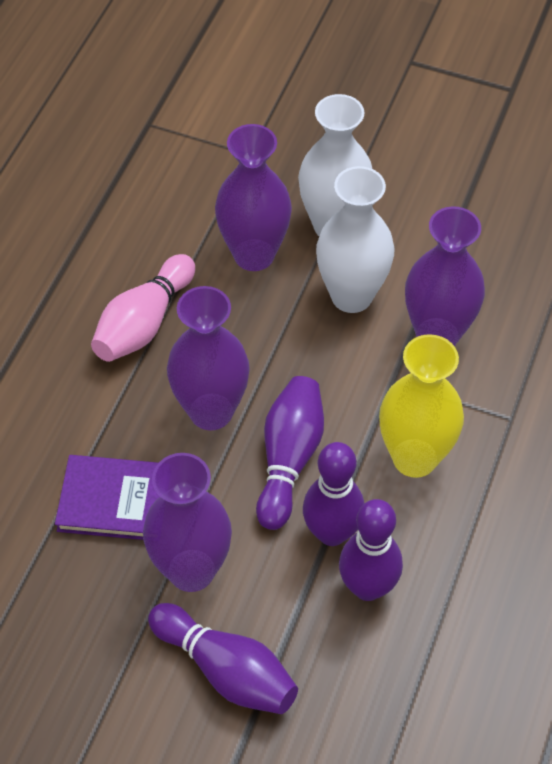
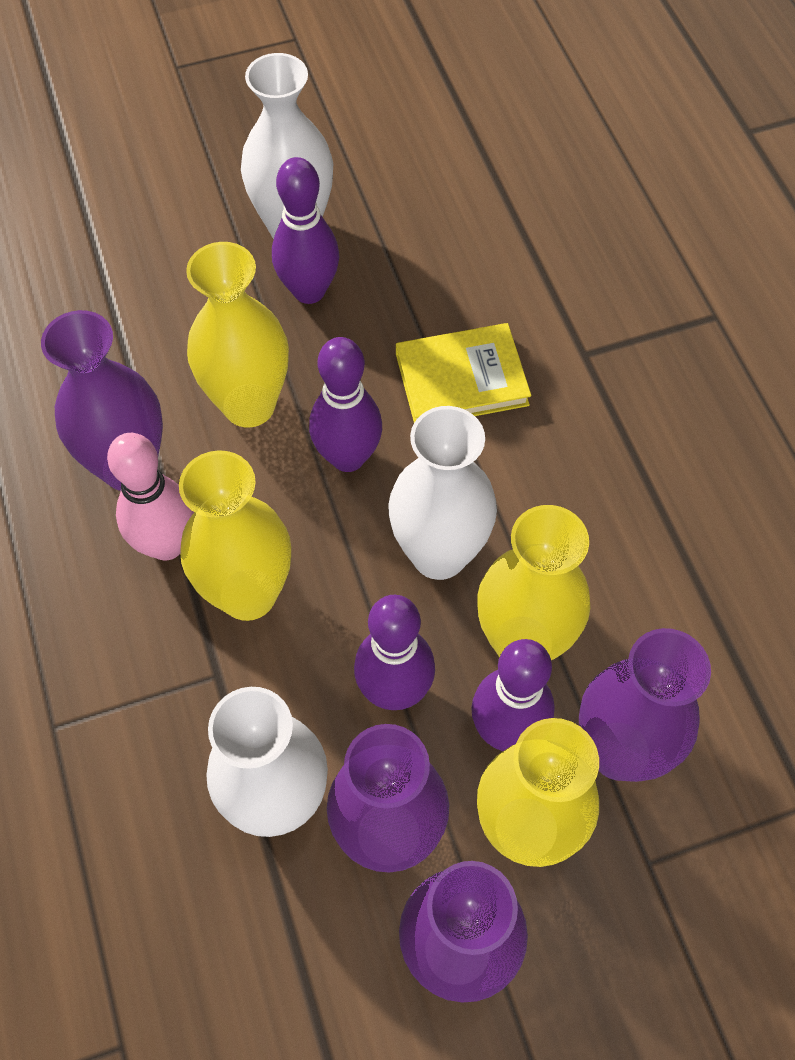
purple book: 1 -> 0
white vase: 2 -> 3
yellow book: 0 -> 1
yellow vase: 1 -> 4

